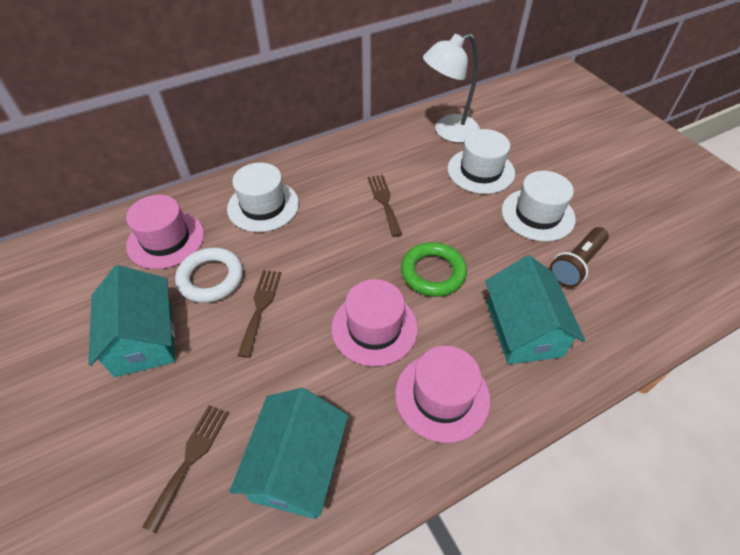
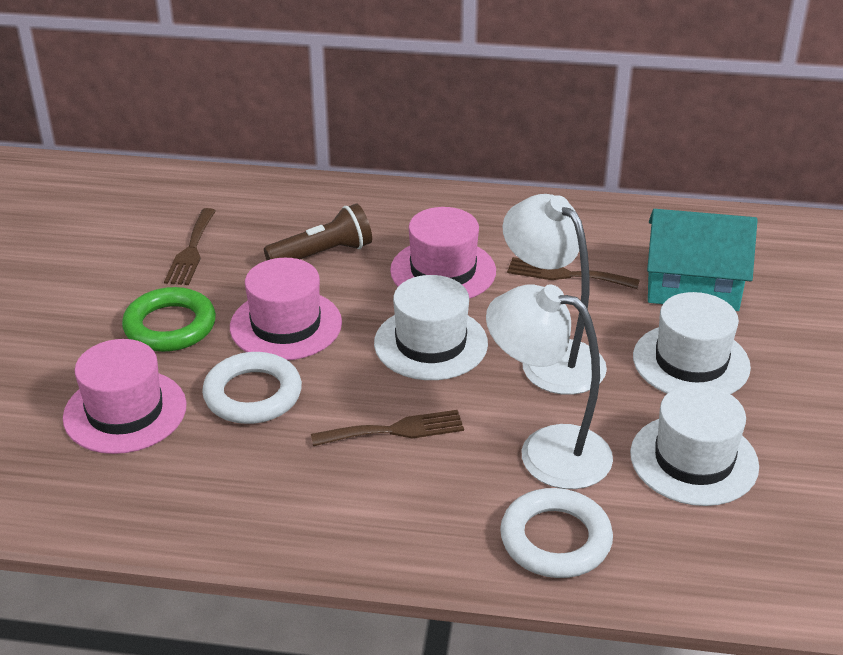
turquoise house: 3 -> 1
white lamp: 1 -> 2
white ring: 1 -> 2

